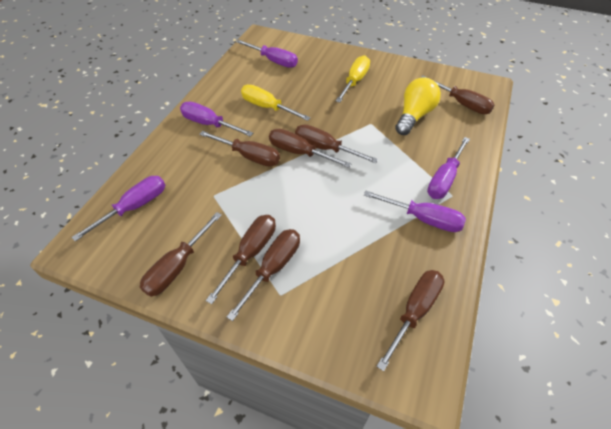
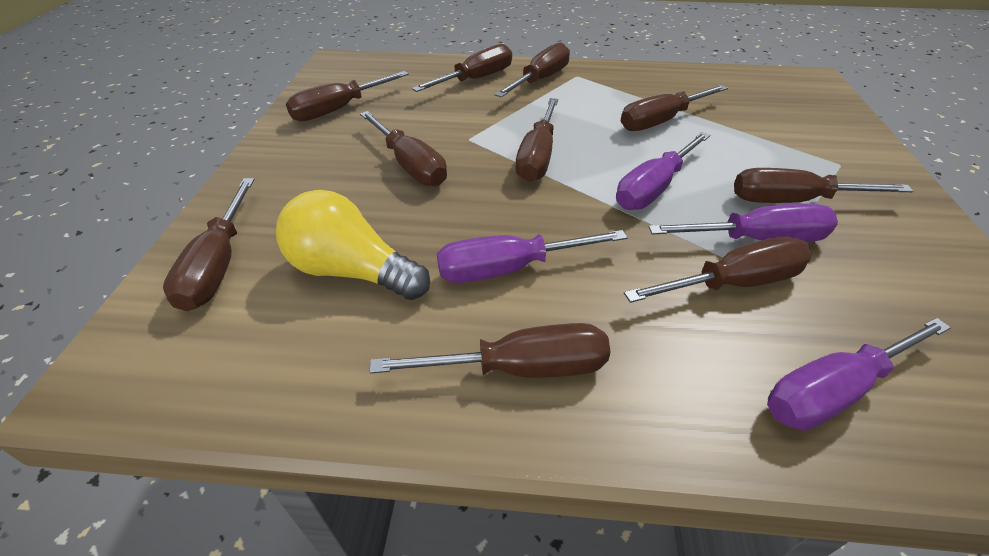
brown screwdriver: 8 -> 10
purple screwdriver: 5 -> 4
yellow screwdriver: 2 -> 0

